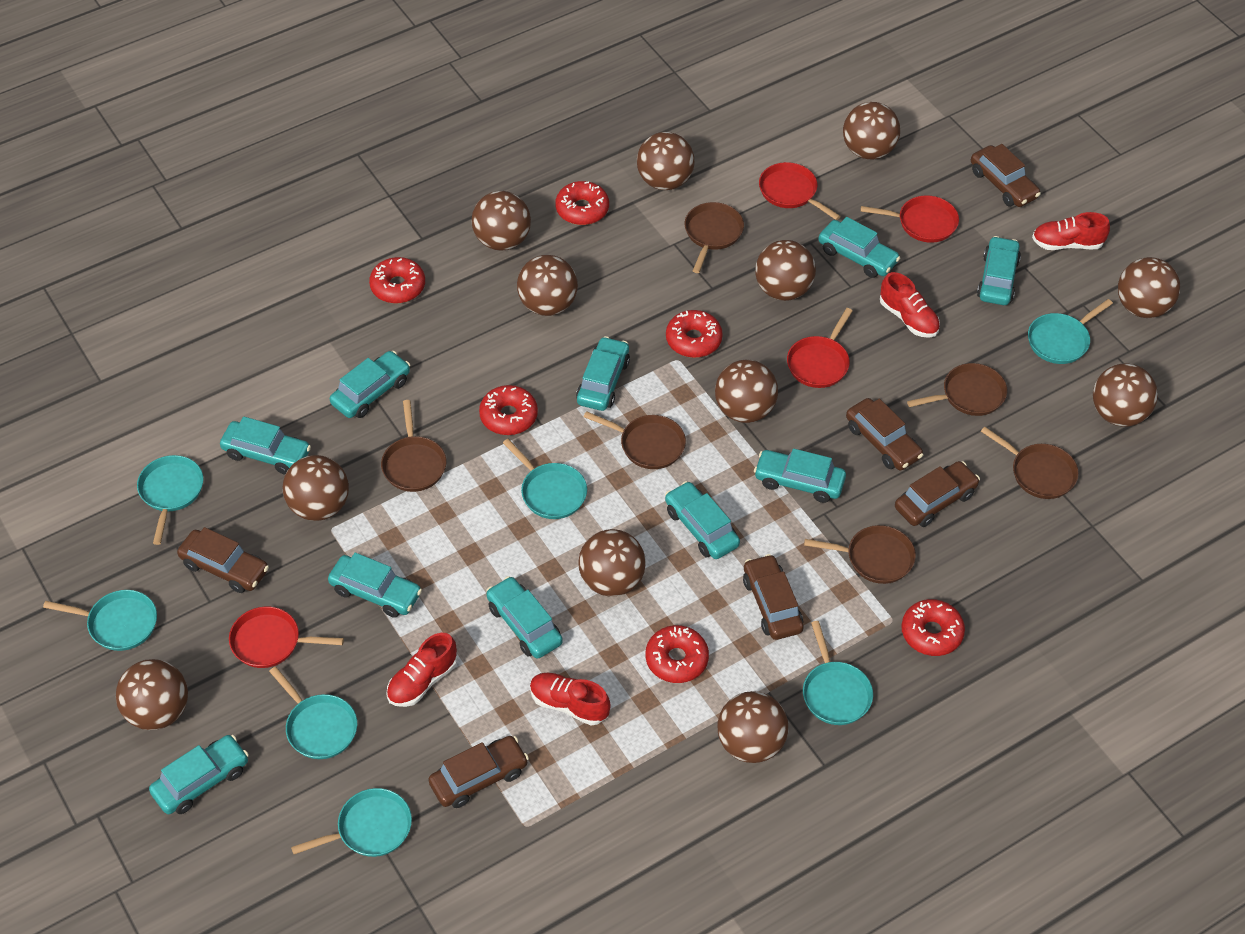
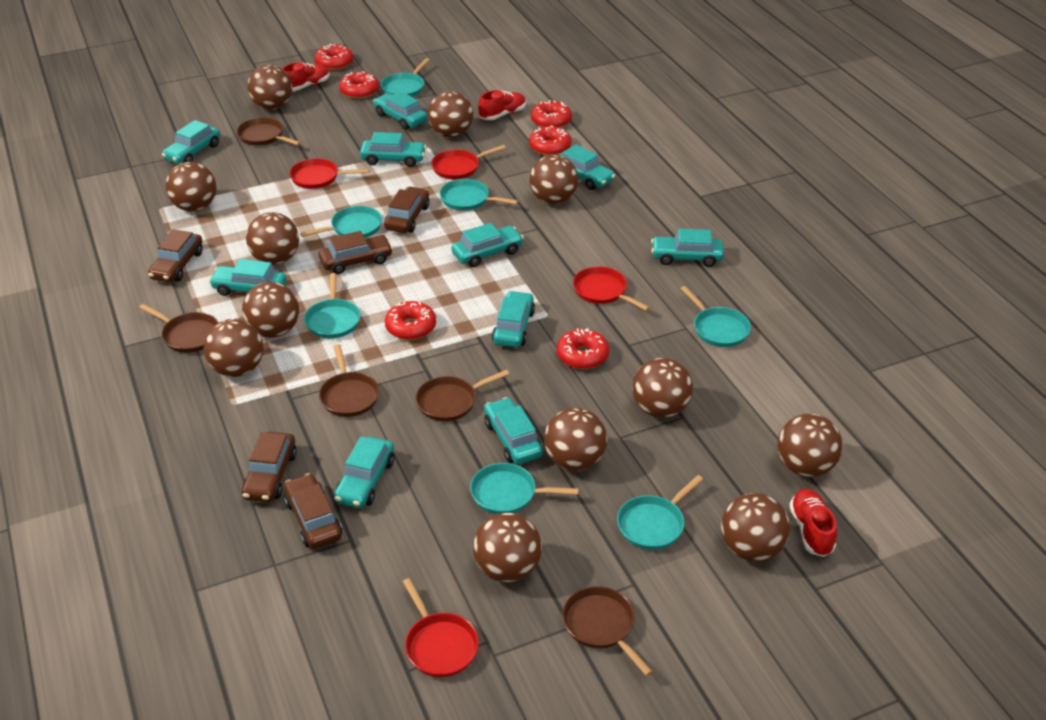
brown car: 6 -> 5
brown pan: 6 -> 5
red shoe: 4 -> 3

